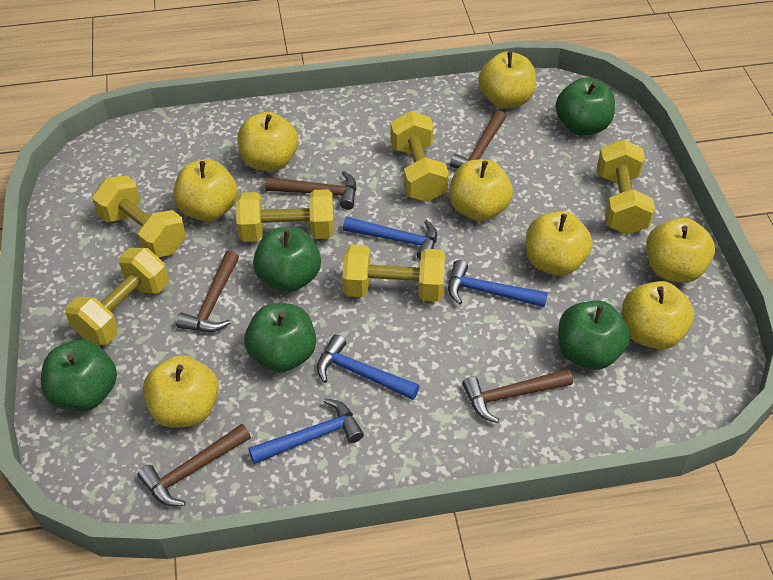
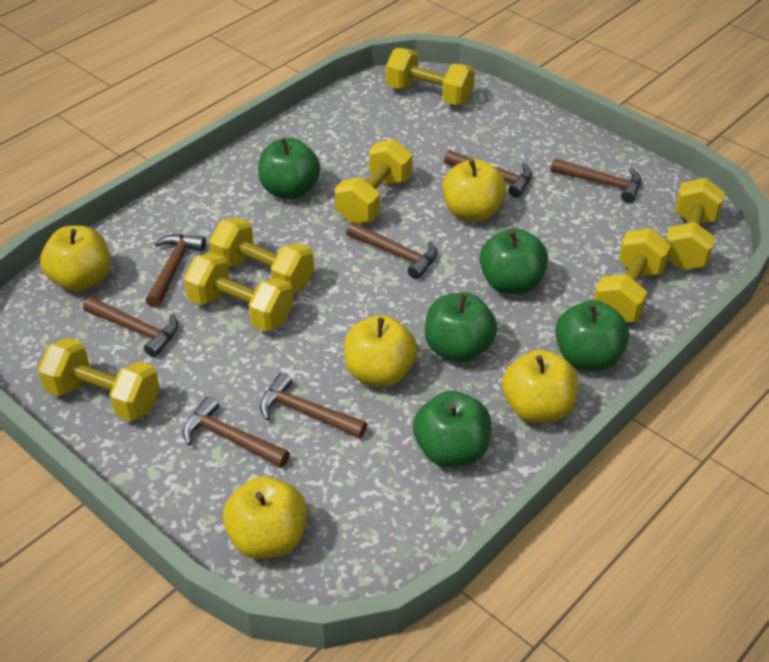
blue hammer: 4 -> 0
brown hammer: 5 -> 7
yellow apple: 8 -> 5
yellow dumbbell: 6 -> 7

